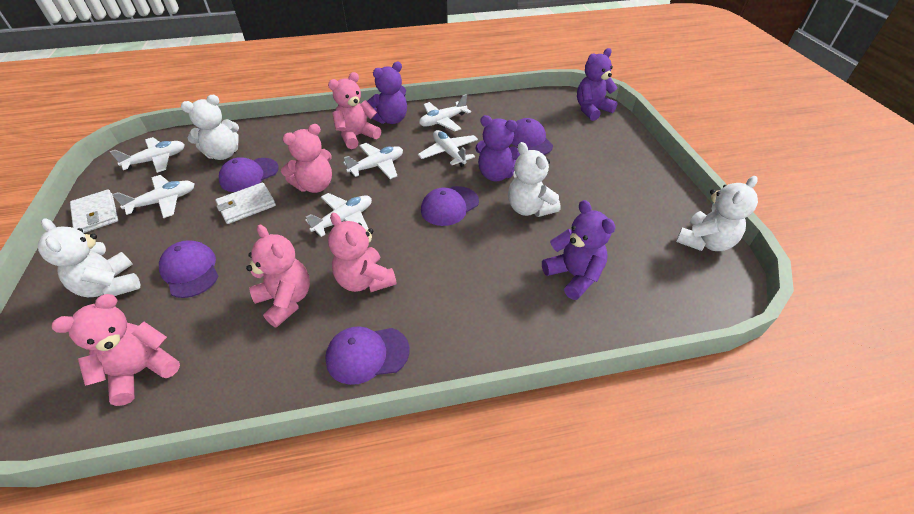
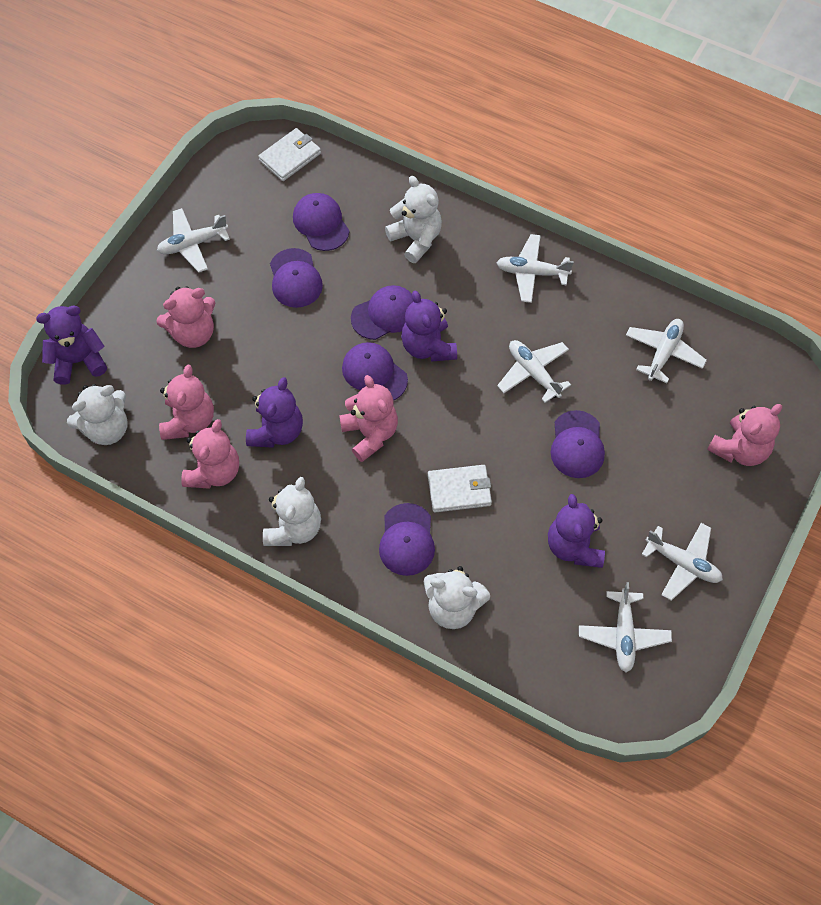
purple cap: 5 -> 6

